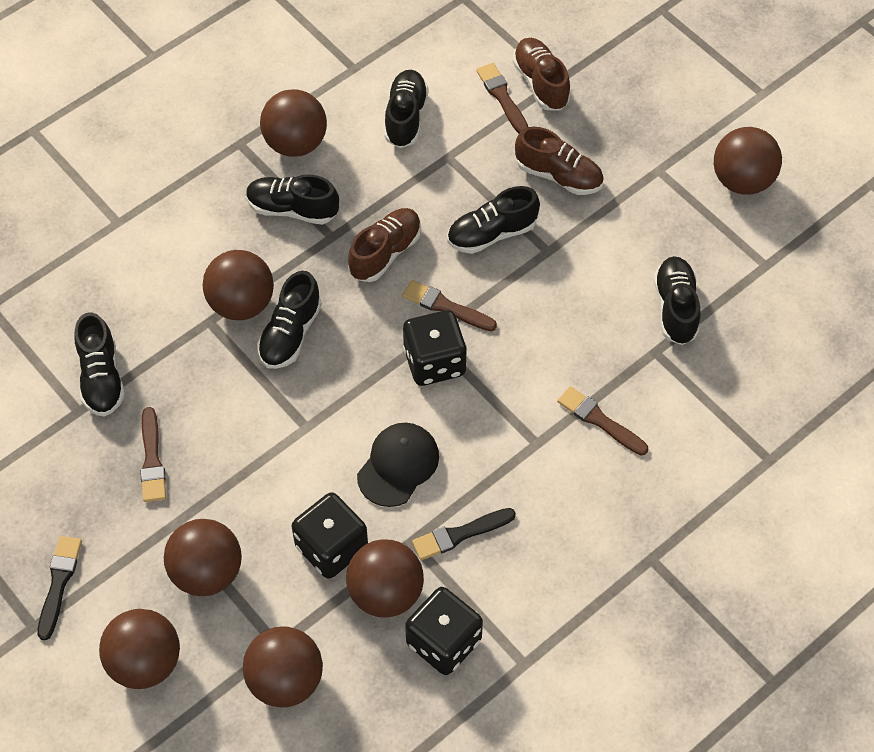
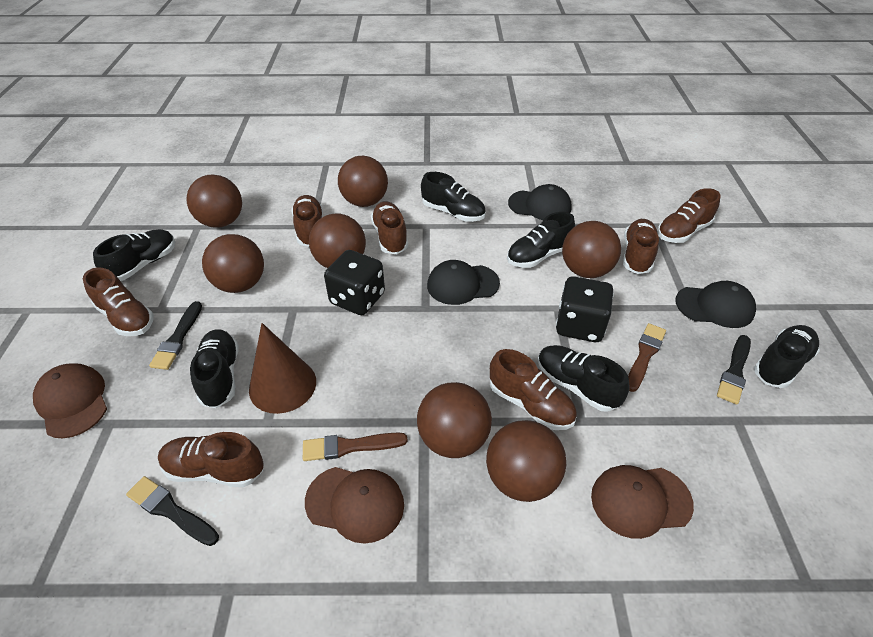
black brush: 2 -> 3
black cap: 1 -> 3
black dice: 3 -> 2
brown brush: 4 -> 2
brown cap: 0 -> 3
brown cone: 0 -> 1
brown shoe: 3 -> 7

